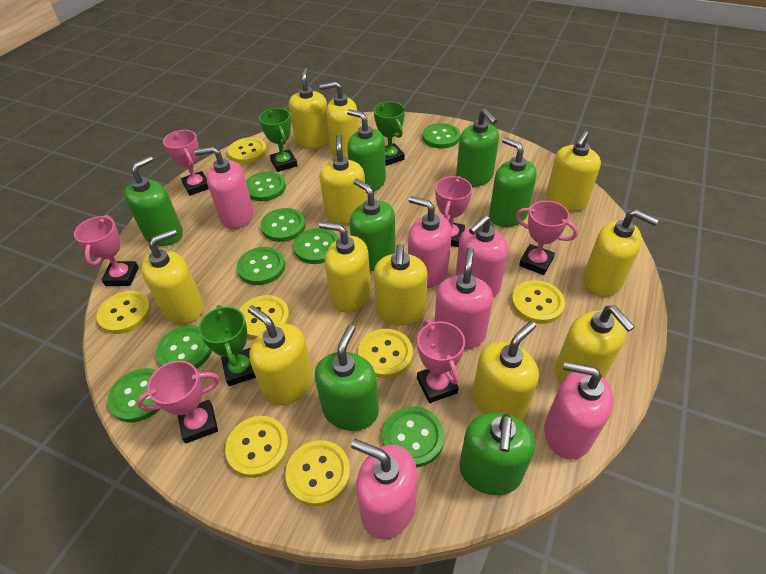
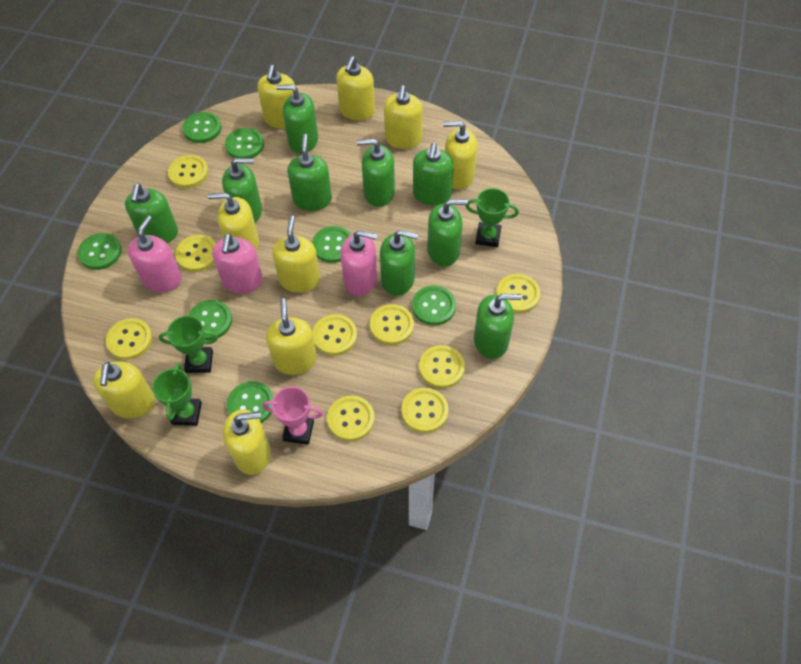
green button: 8 -> 7
green soap dispenser: 7 -> 9
pink soap dispenser: 6 -> 3
pink trophy: 6 -> 1
yellow button: 7 -> 9
yellow soap dispenser: 11 -> 9

